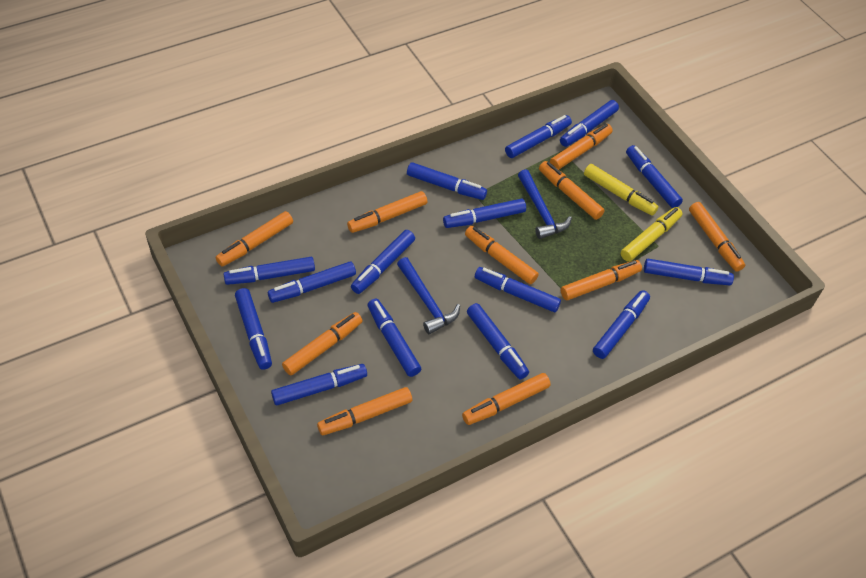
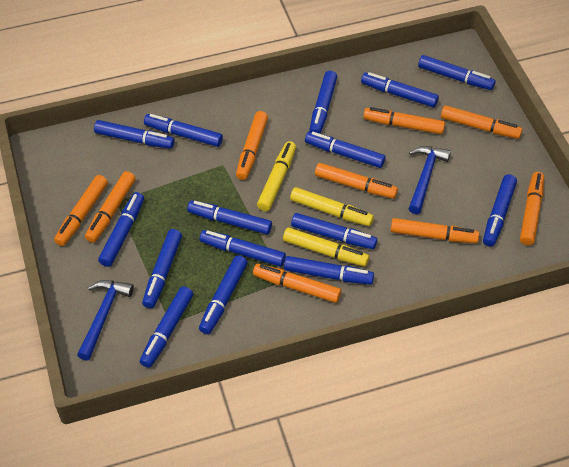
orange marker: 10 -> 9
yellow marker: 2 -> 3

